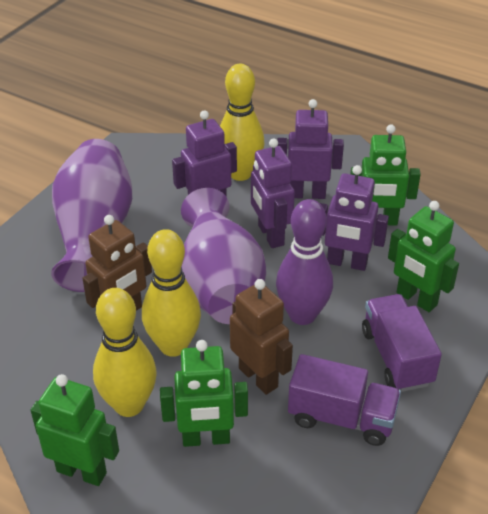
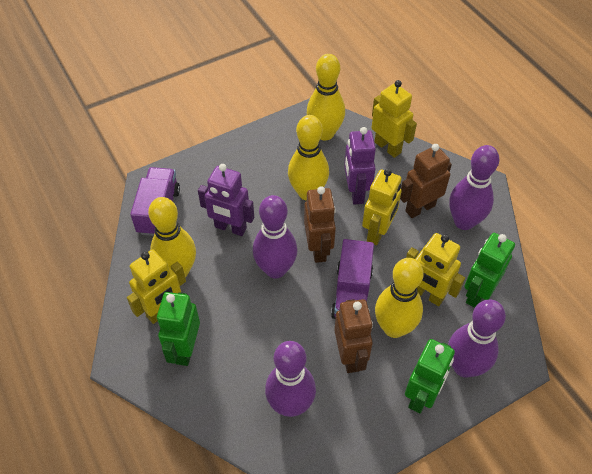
brown robot: 2 -> 3
green robot: 4 -> 3
purple bowling pin: 1 -> 4
purple robot: 4 -> 2
purple vase: 2 -> 0
yellow bowling pin: 3 -> 4
yellow robot: 0 -> 4

